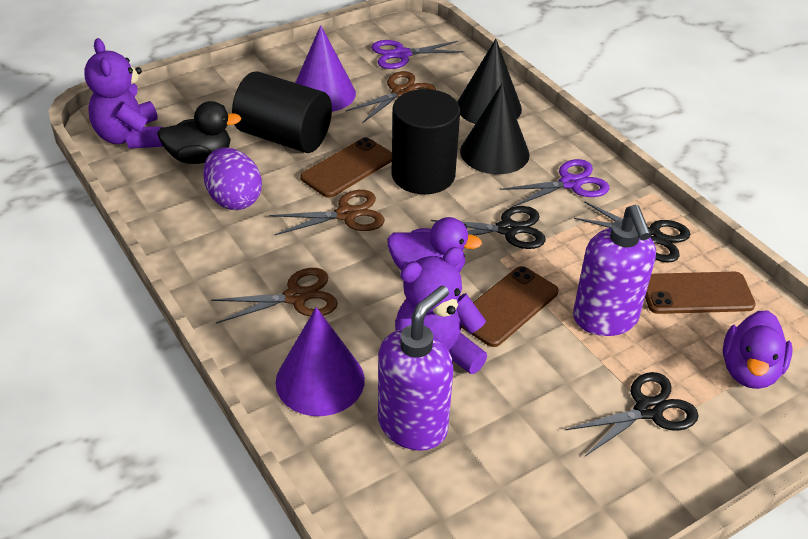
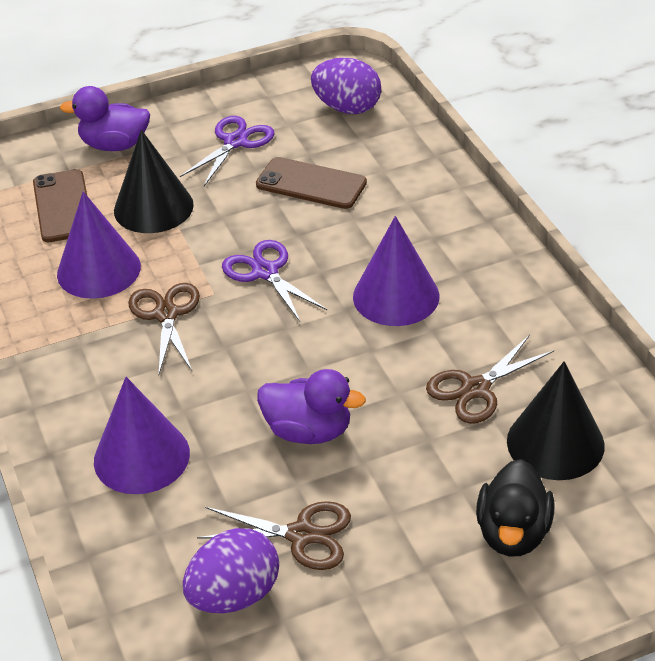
black cylinder: 2 -> 0
black scissors: 3 -> 0
brown phone: 3 -> 2
purple cone: 2 -> 3
purple egg: 1 -> 2
purple soap dispenser: 2 -> 0
purple teddy bear: 2 -> 0

